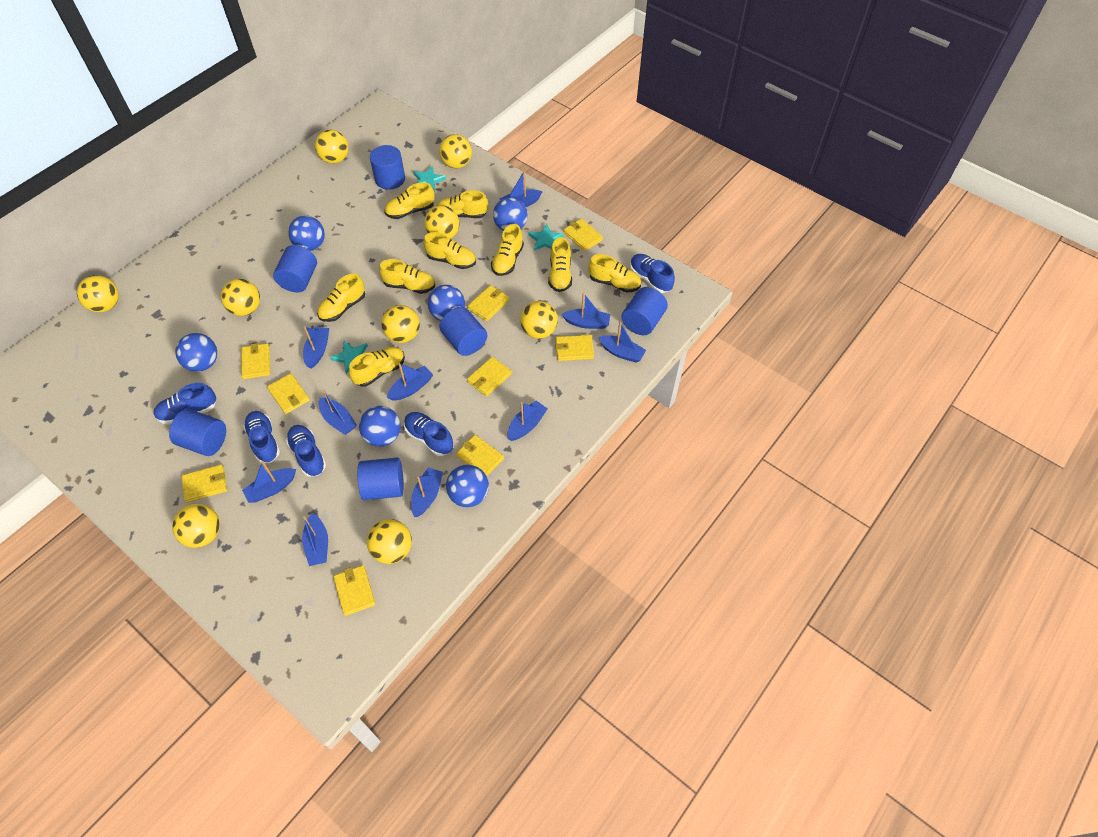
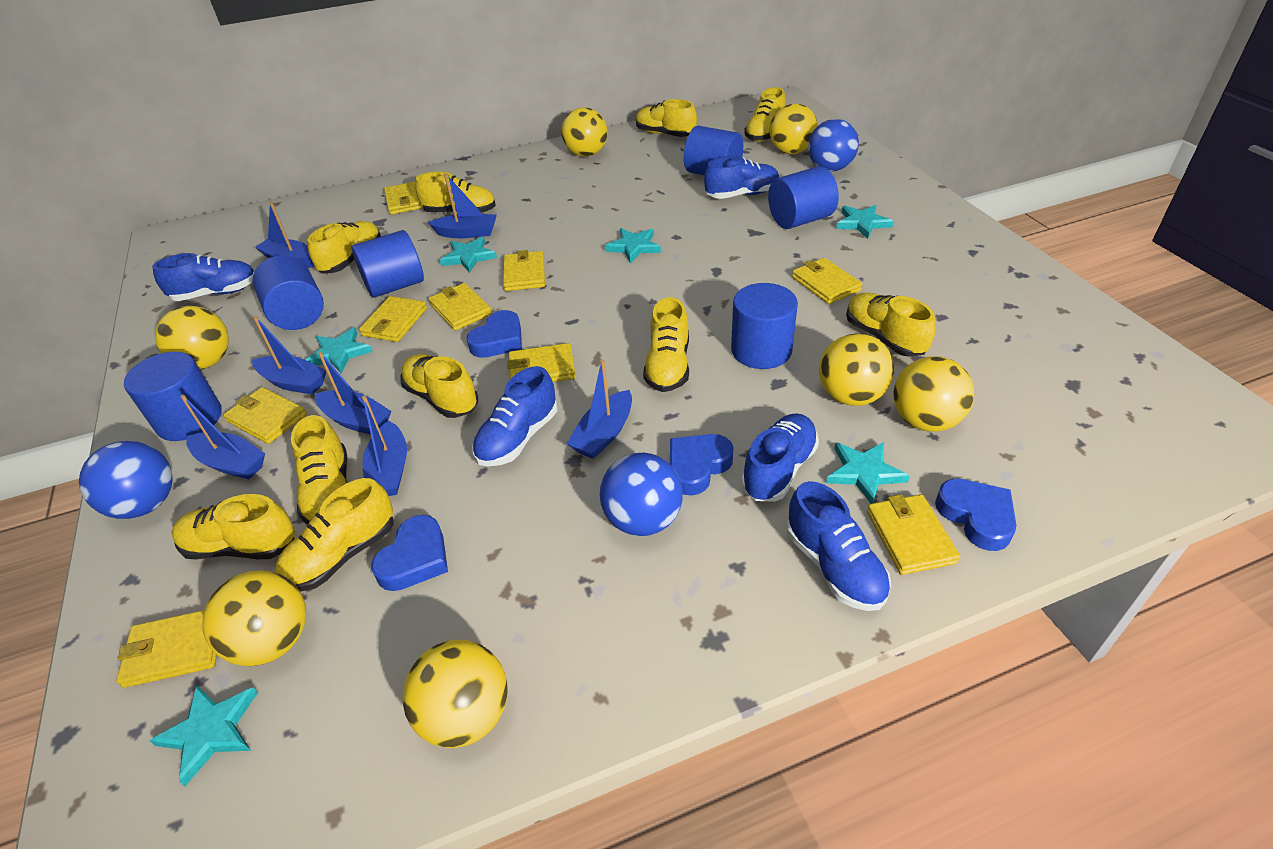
blue ball: 6 -> 3
blue boat: 10 -> 7
blue heart: 0 -> 4
turquoise star: 3 -> 6
yellow ball: 9 -> 7
yellow shoe: 9 -> 10

